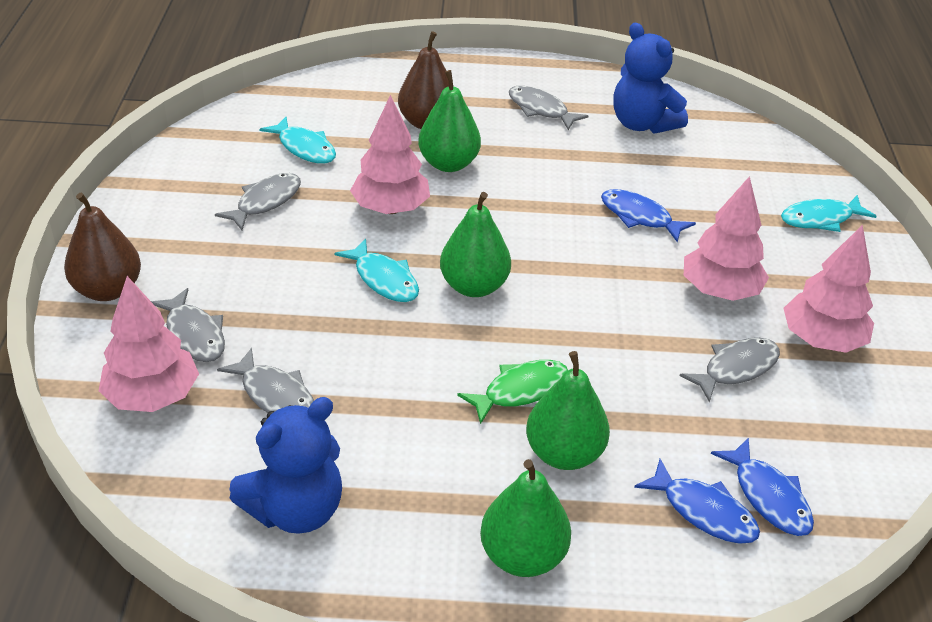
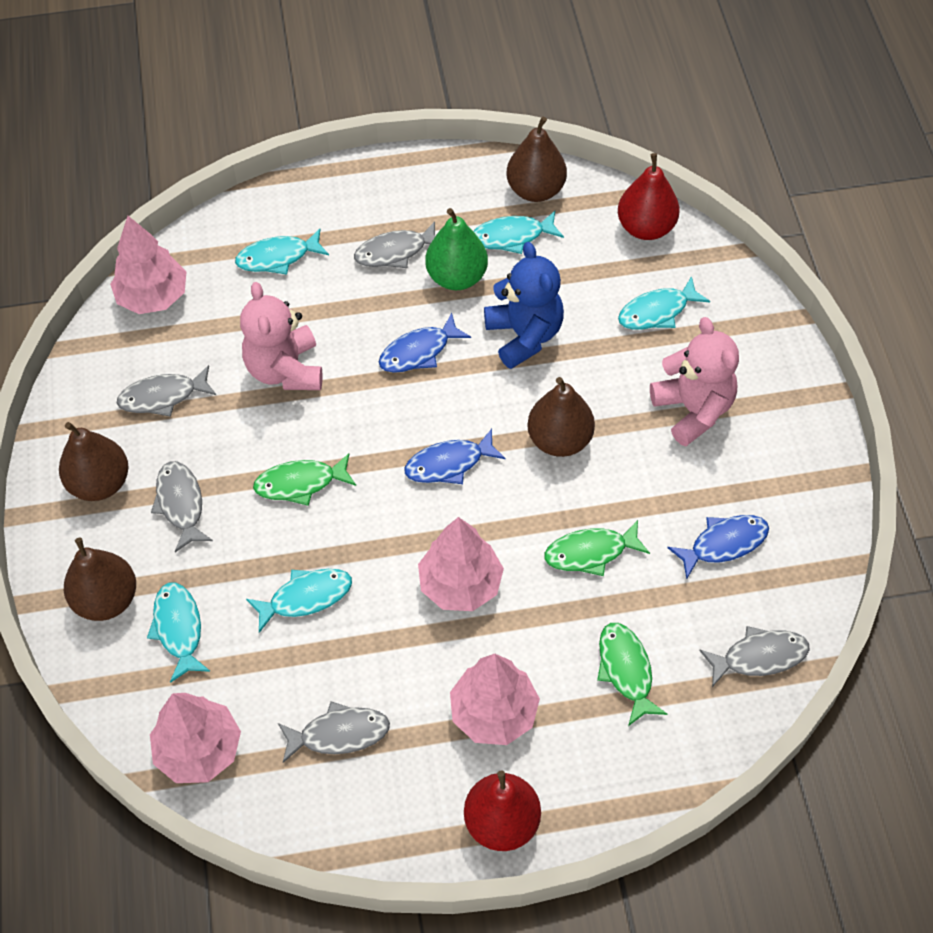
blue teddy bear: 2 -> 1
brown pear: 2 -> 4
green fish: 1 -> 3
green pear: 4 -> 1
pink teddy bear: 0 -> 2
red pear: 0 -> 2
turquoise fish: 3 -> 5

